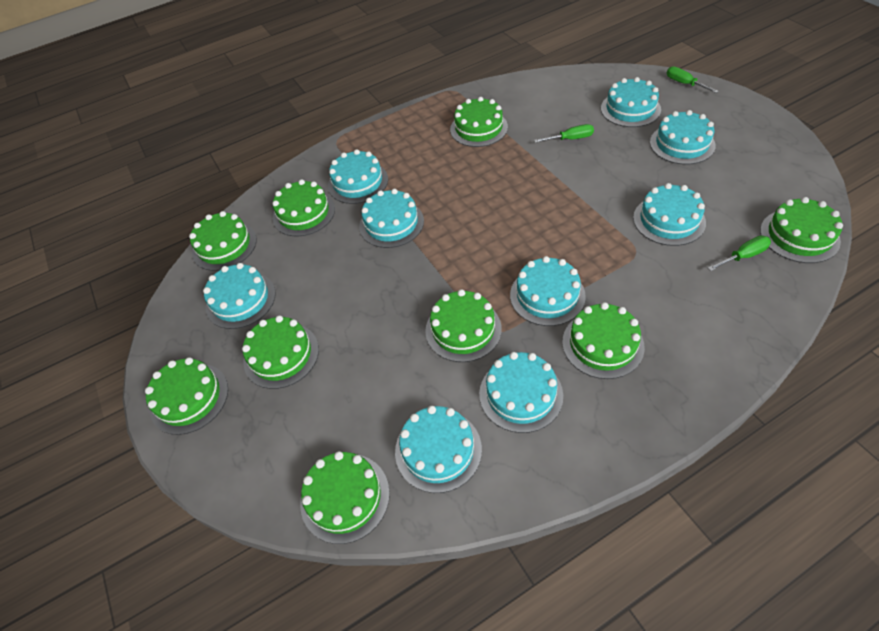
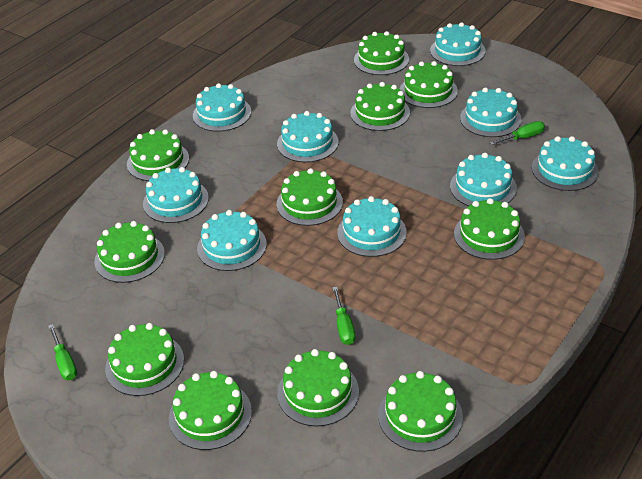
green cake: 9 -> 11

